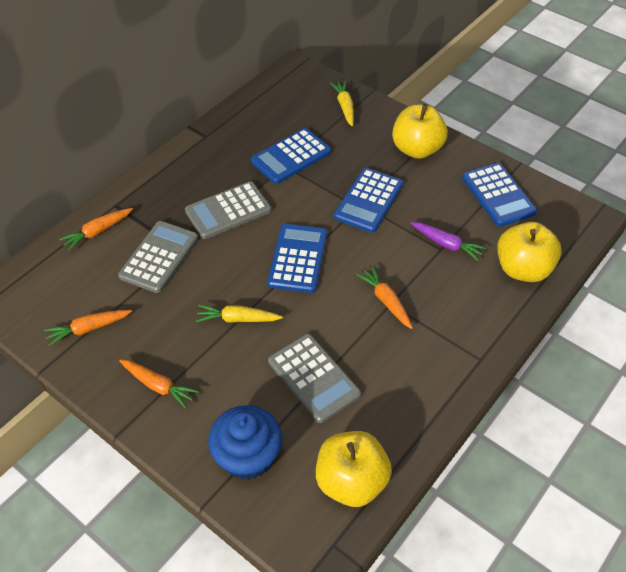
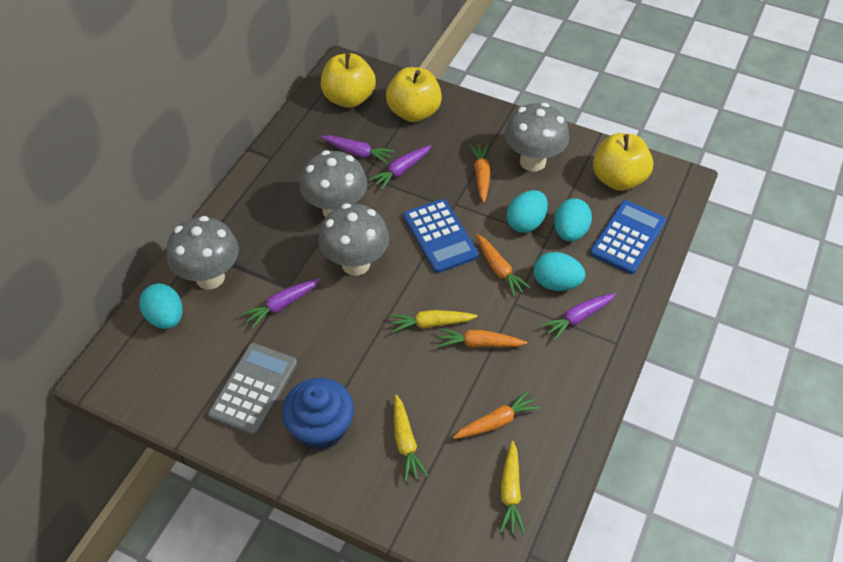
blue calculator: 4 -> 2
grey calculator: 3 -> 1
grey mushroom: 0 -> 4
purple carrot: 1 -> 4
turquoise egg: 0 -> 4
yellow carrot: 2 -> 3

